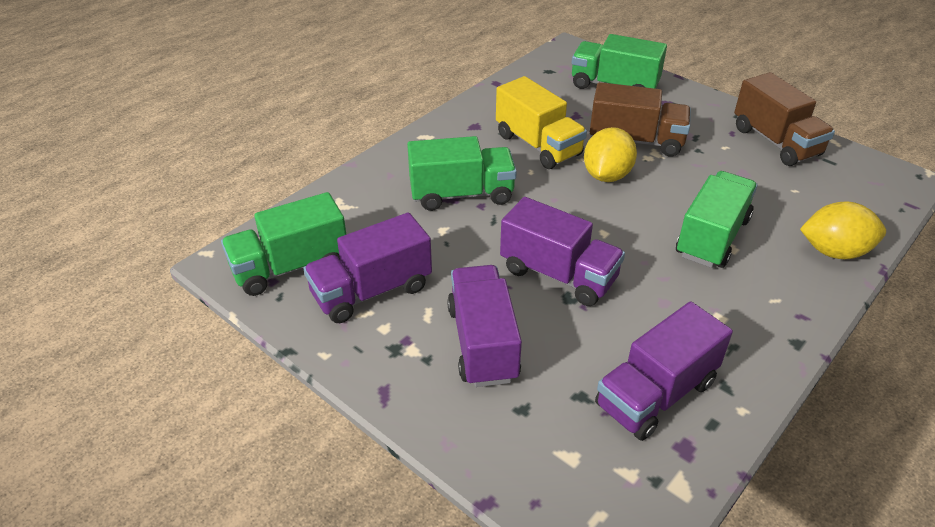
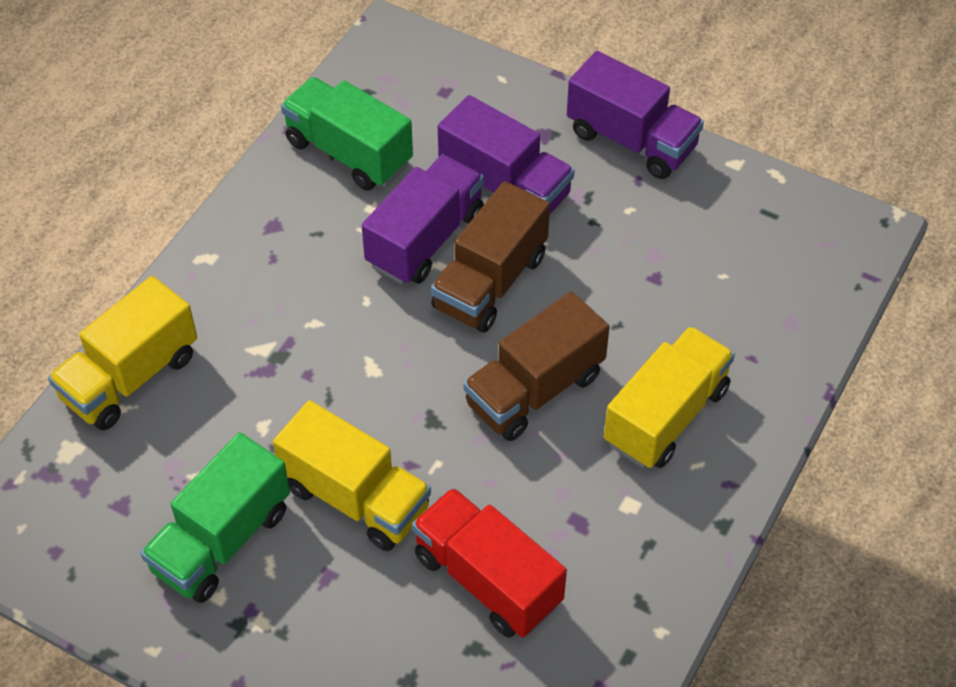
green truck: 4 -> 2
purple truck: 4 -> 3
red truck: 0 -> 1
yellow lemon: 2 -> 0
yellow truck: 1 -> 3

